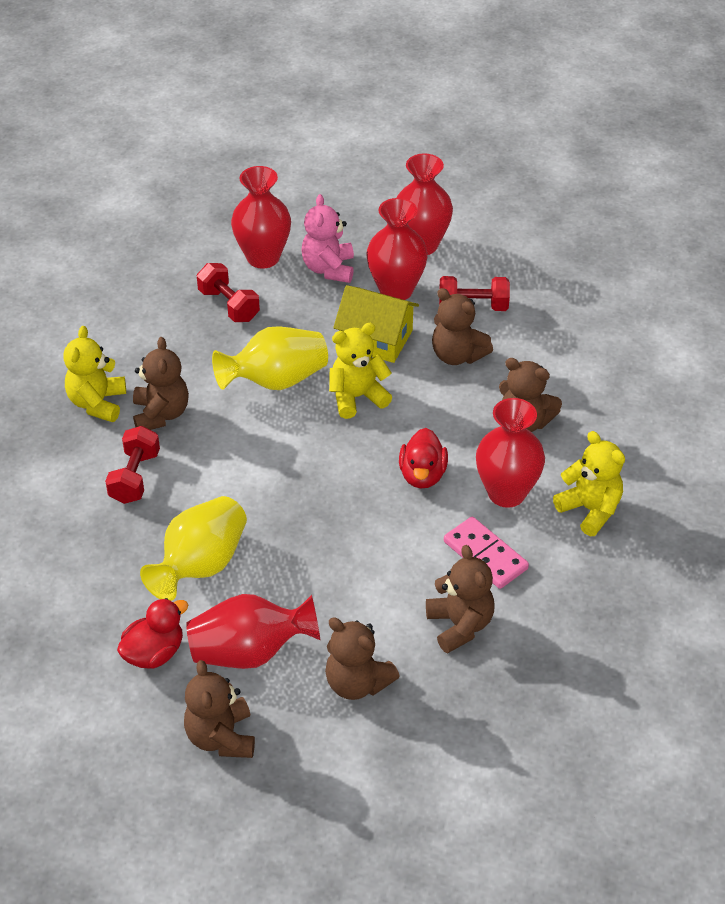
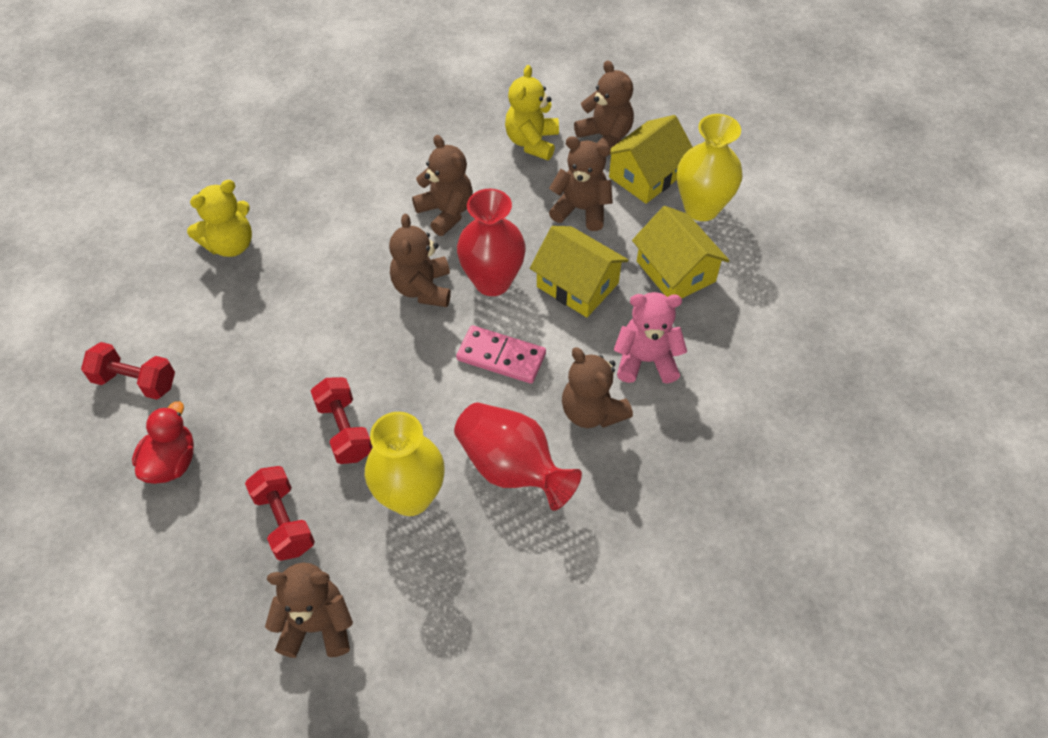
red duck: 2 -> 1
red vase: 5 -> 2
yellow house: 1 -> 3
yellow teddy bear: 3 -> 2

